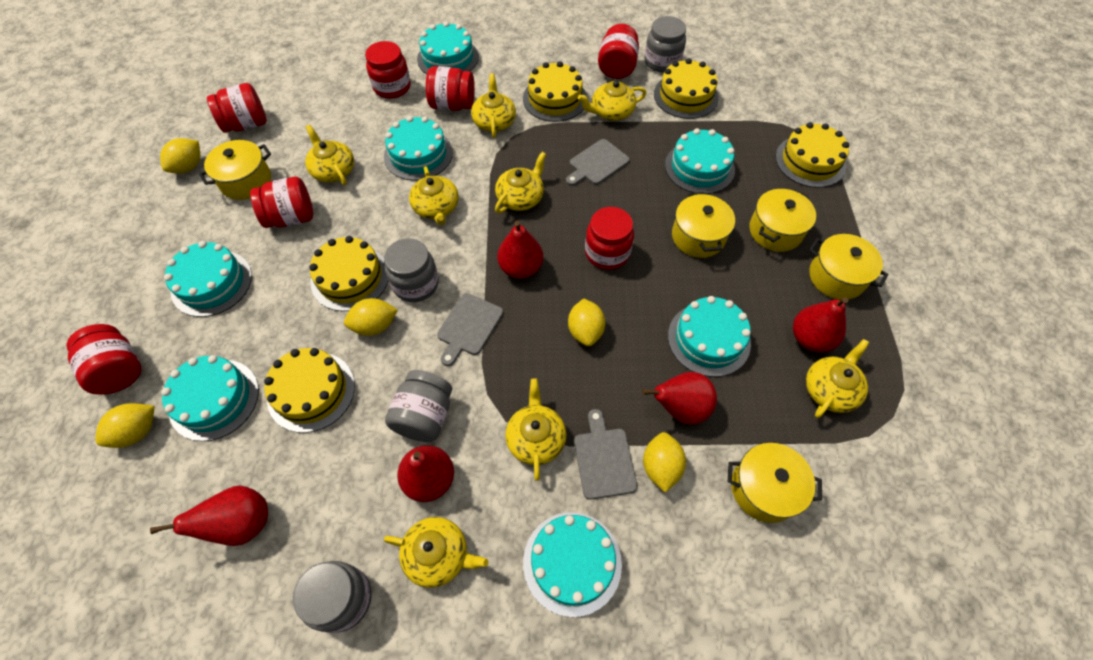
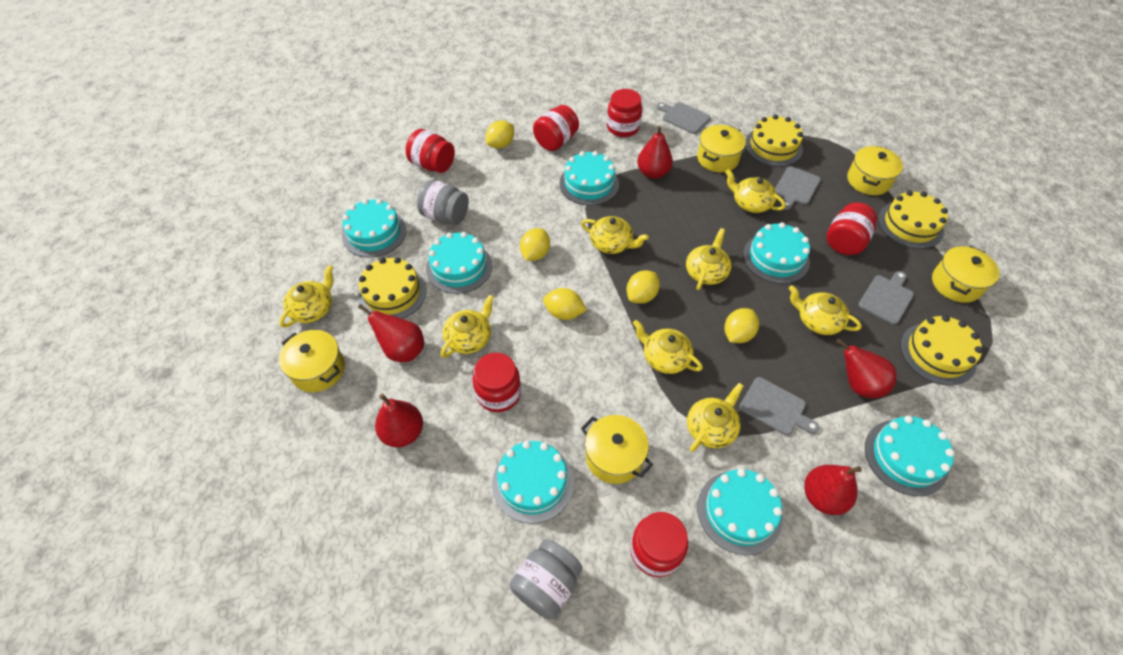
grey cutting board: 3 -> 4
grey jar: 4 -> 2
red jar: 7 -> 6
yellow cake: 5 -> 4

